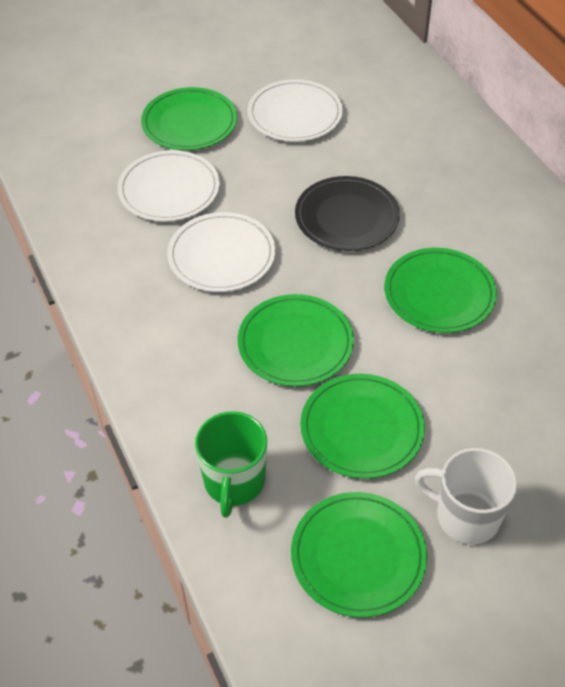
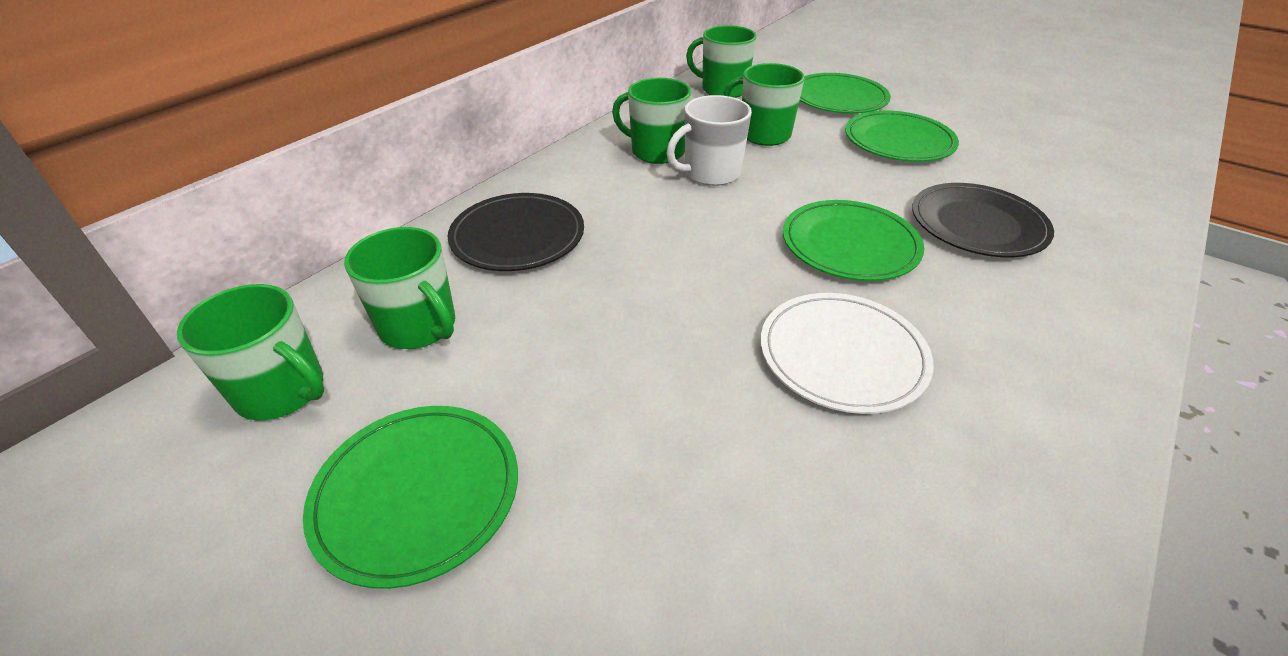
black plate: 1 -> 2
green mug: 1 -> 5
green plate: 5 -> 4
white plate: 3 -> 1

